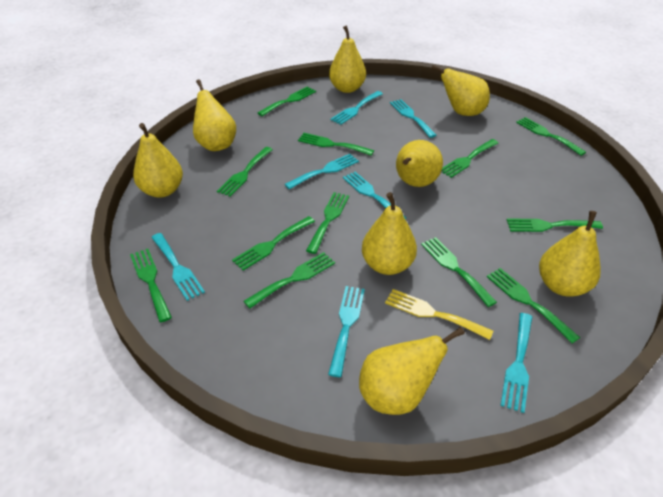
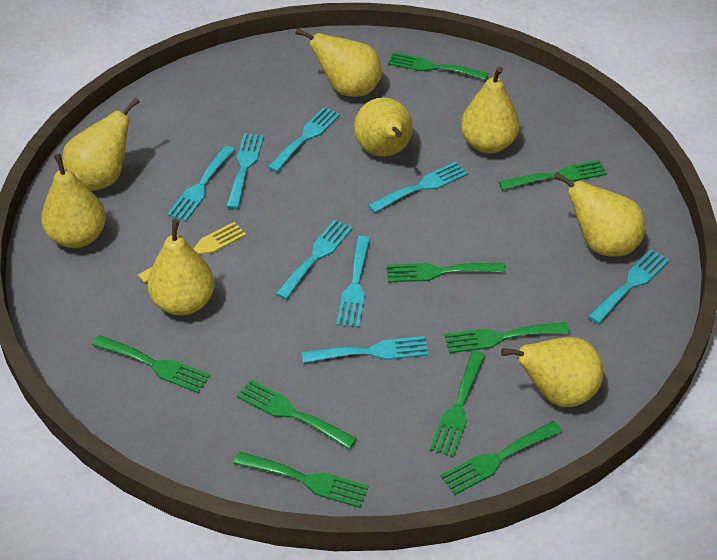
green fork: 12 -> 9
turquoise fork: 7 -> 8

